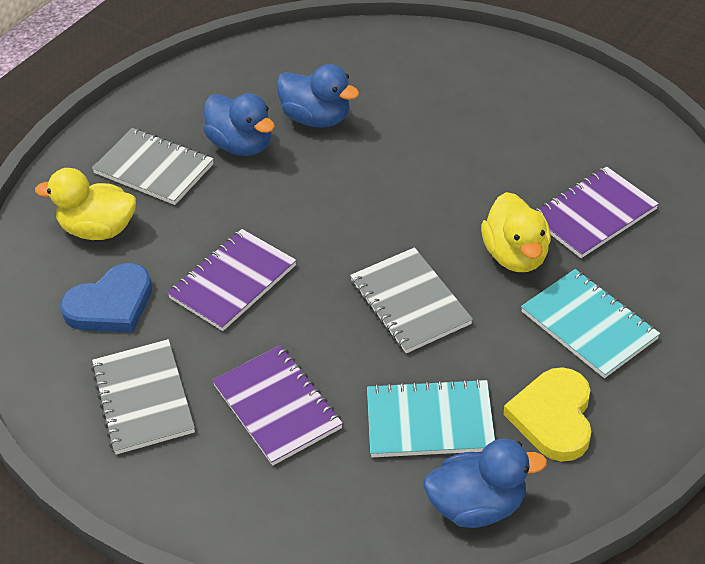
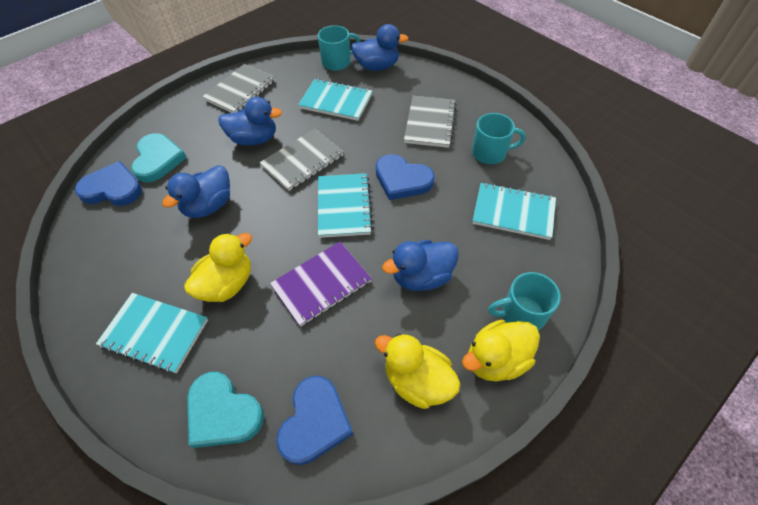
blue duck: 3 -> 4
blue heart: 1 -> 3
purple notebook: 3 -> 1
turquoise heart: 0 -> 2
turquoise mug: 0 -> 3
turquoise notebook: 2 -> 4
yellow duck: 2 -> 3
yellow heart: 1 -> 0

